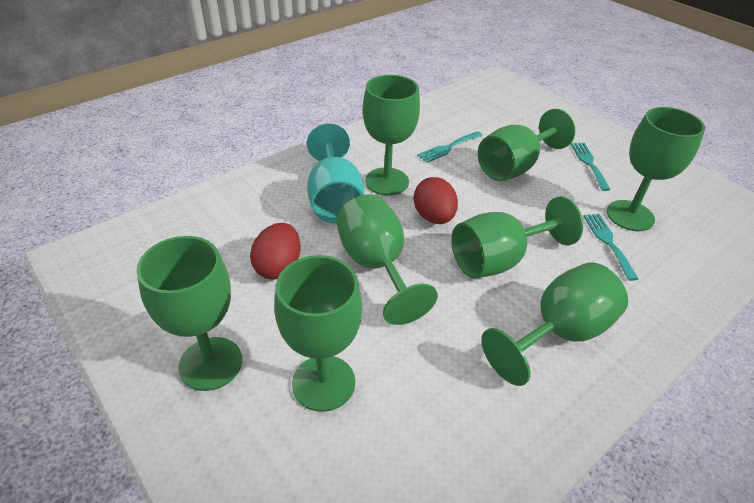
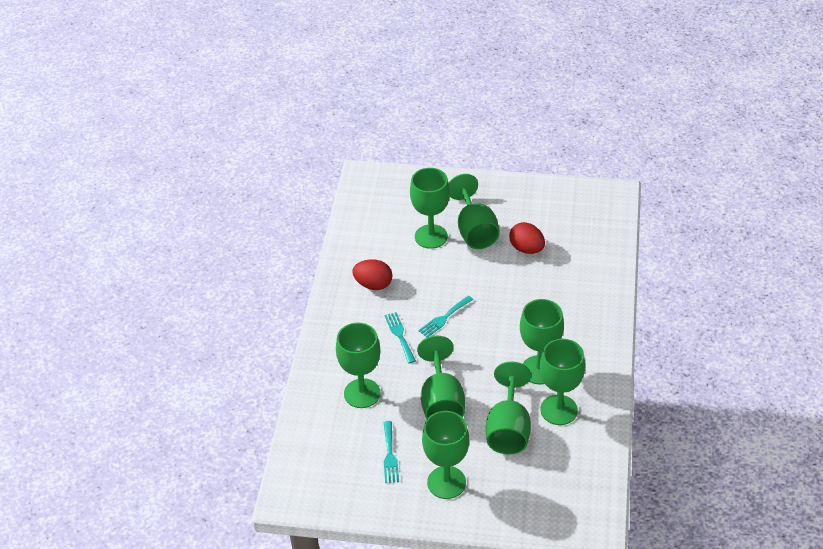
turquoise goblet: 1 -> 0

